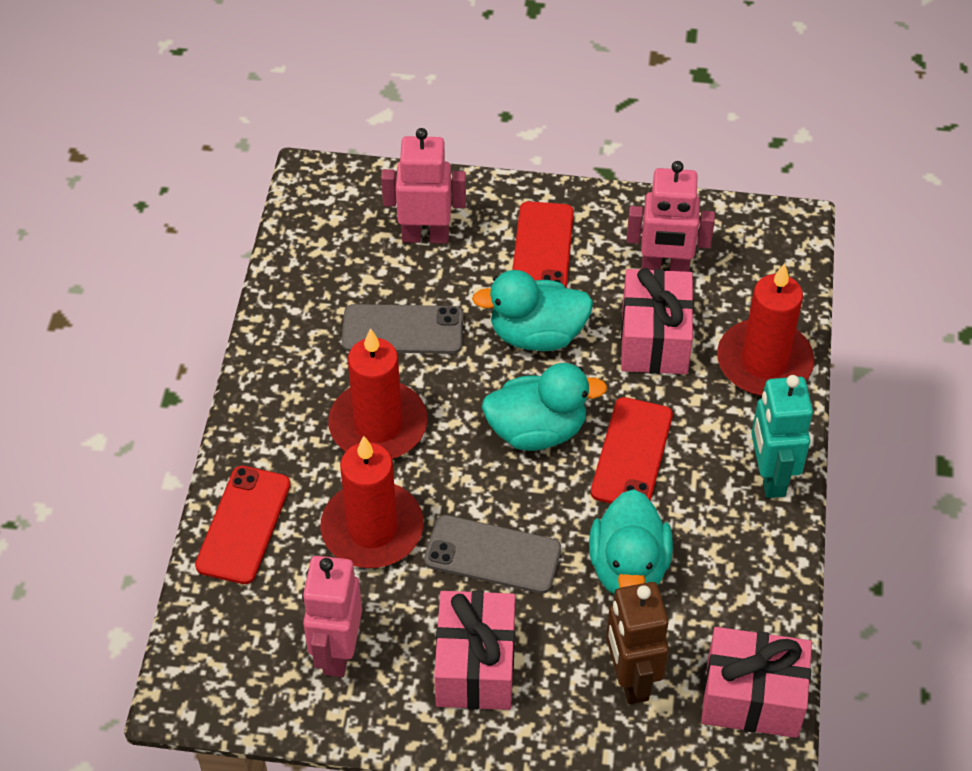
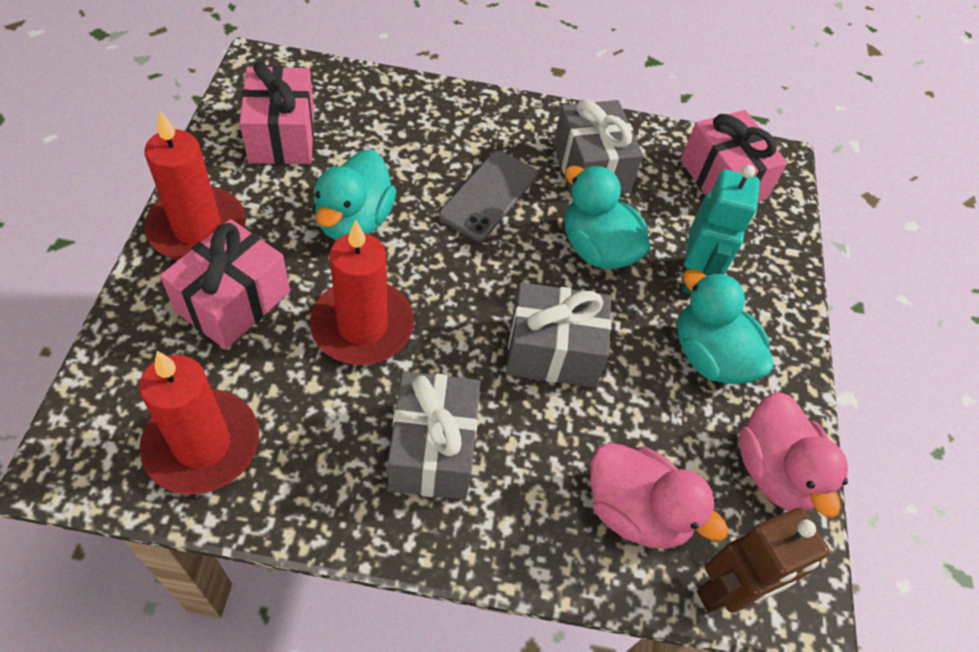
grey gift: 0 -> 3
grey phone: 2 -> 1
pink duck: 0 -> 2
pink robot: 3 -> 0
red phone: 3 -> 0

